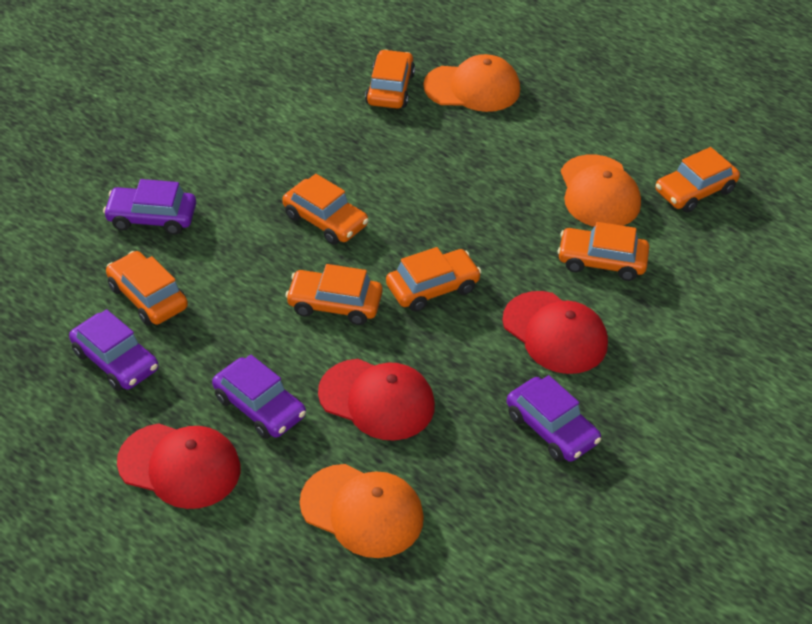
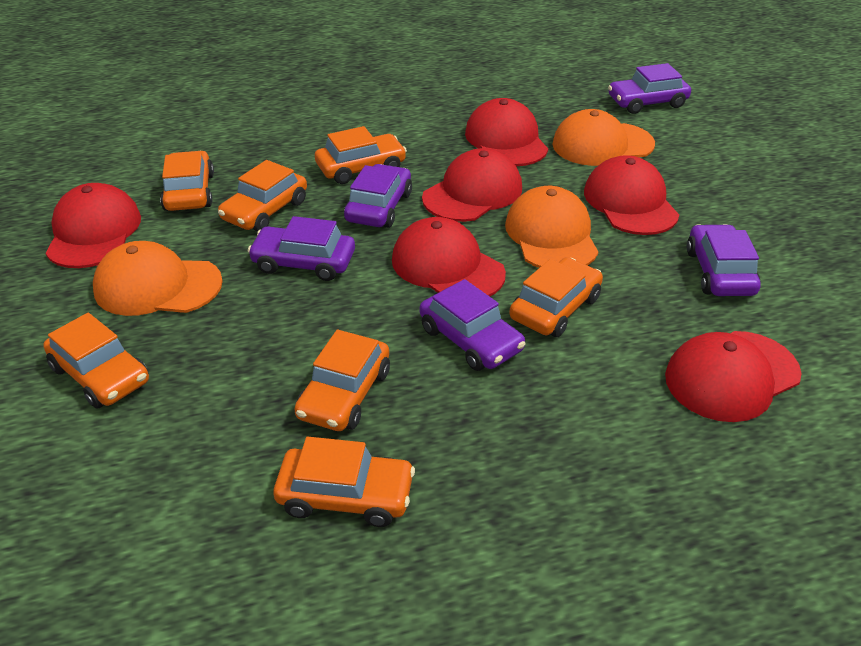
purple car: 4 -> 5
red cap: 3 -> 6

